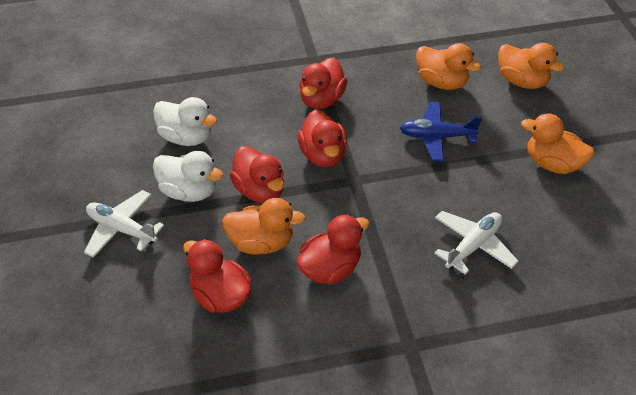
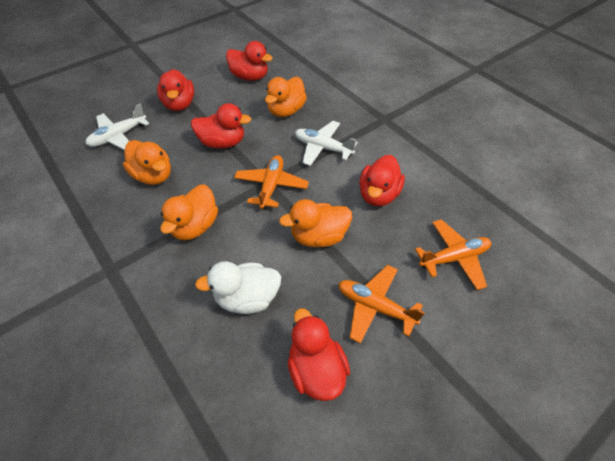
blue plane: 1 -> 0
orange plane: 0 -> 3
white duck: 2 -> 1

